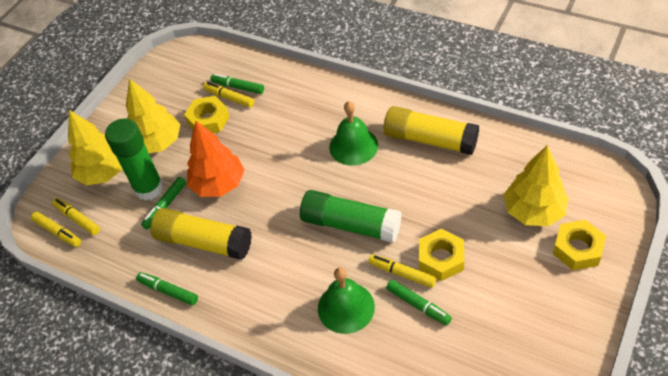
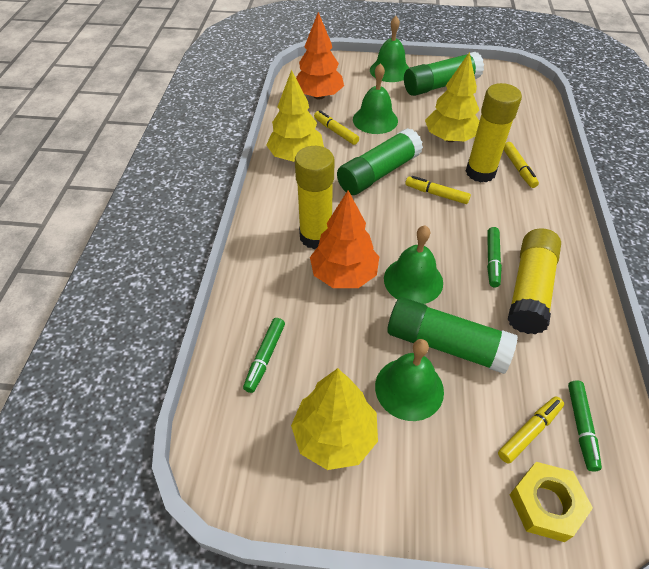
green bell: 2 -> 4
green glue stick: 2 -> 3
green marker: 4 -> 3
orange tree: 1 -> 2
yellow glue stick: 2 -> 3
yellow nut: 3 -> 1

